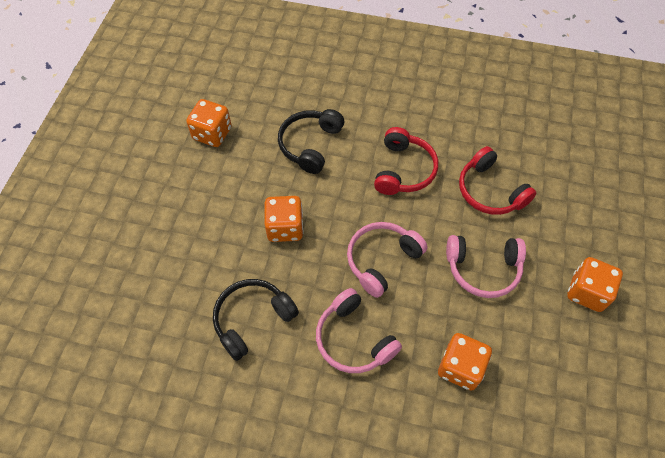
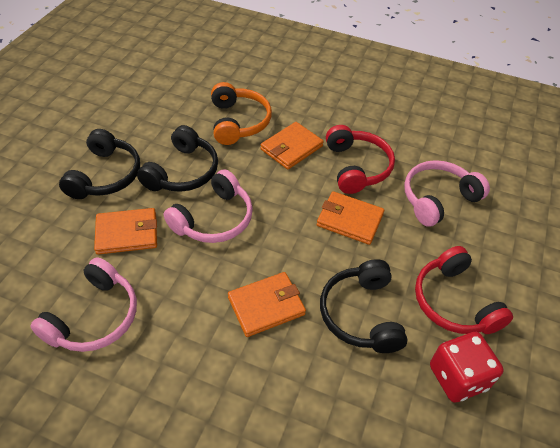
black headphones: 2 -> 3
orange dice: 4 -> 0
orange headphones: 0 -> 1
orange wallet: 0 -> 4
red dice: 0 -> 1

